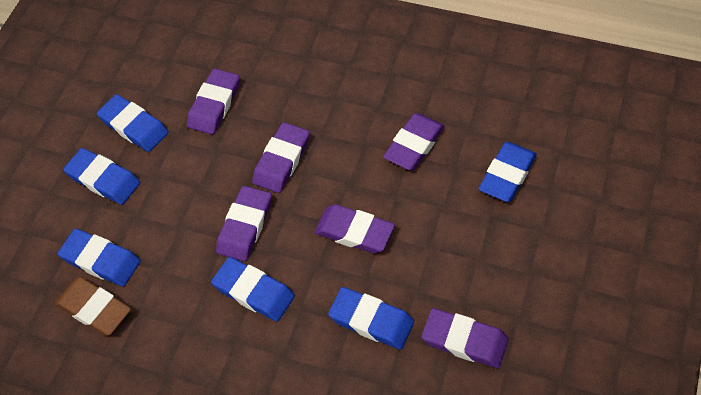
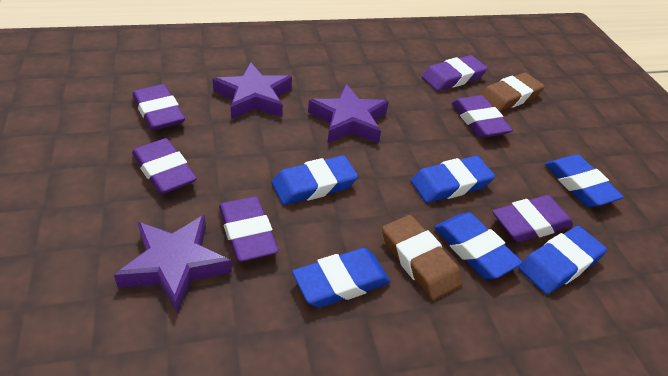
brown eraser: 1 -> 2
purple star: 0 -> 3

